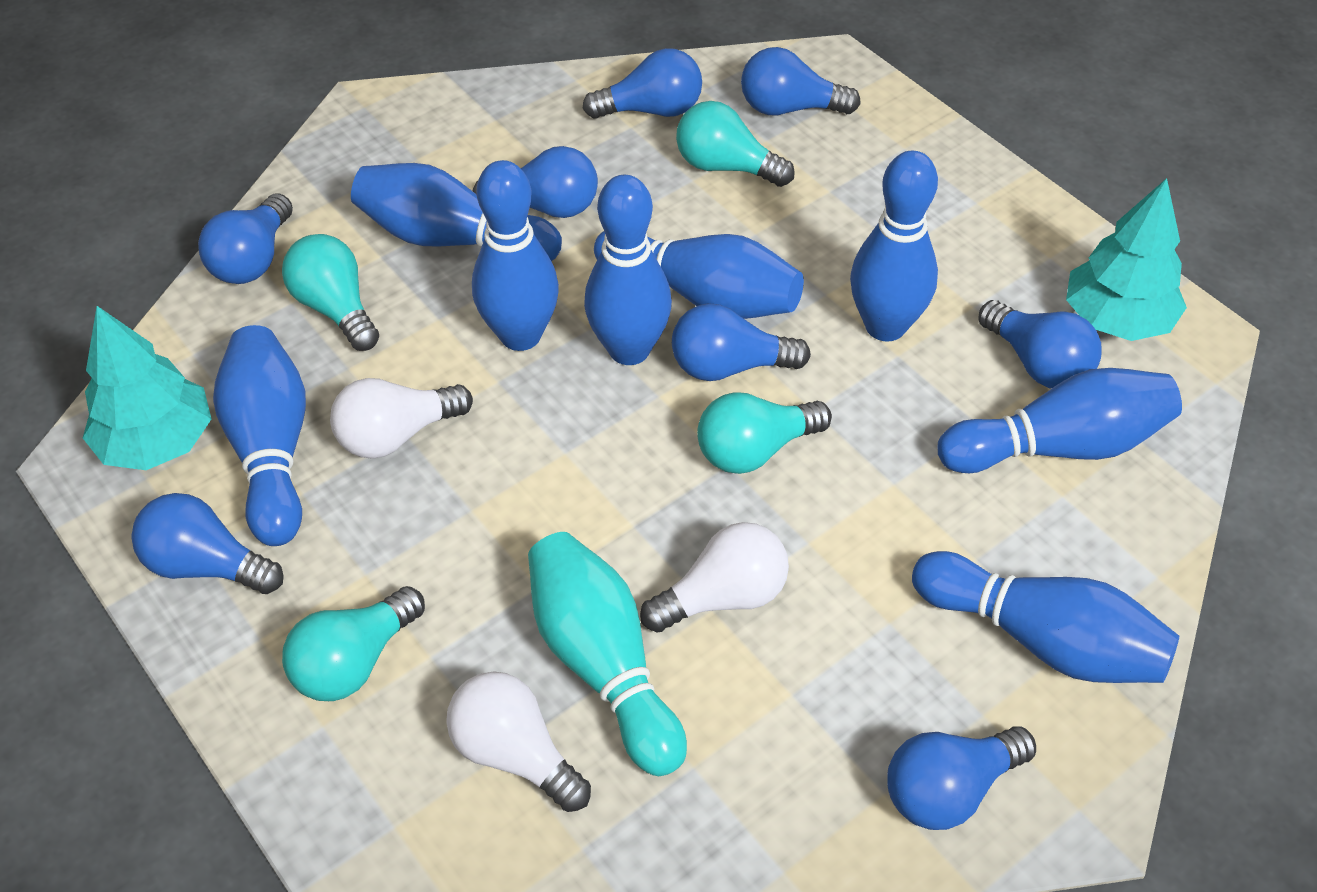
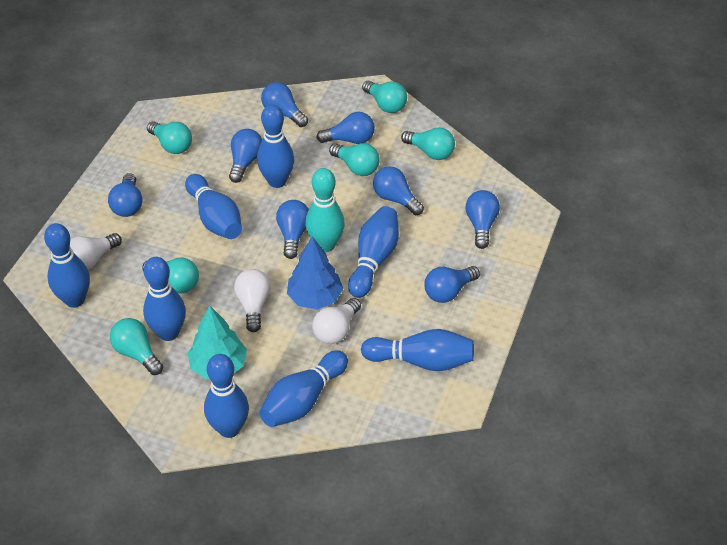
blue tree: 0 -> 1
turquoise light bulb: 4 -> 6
turquoise tree: 2 -> 1

